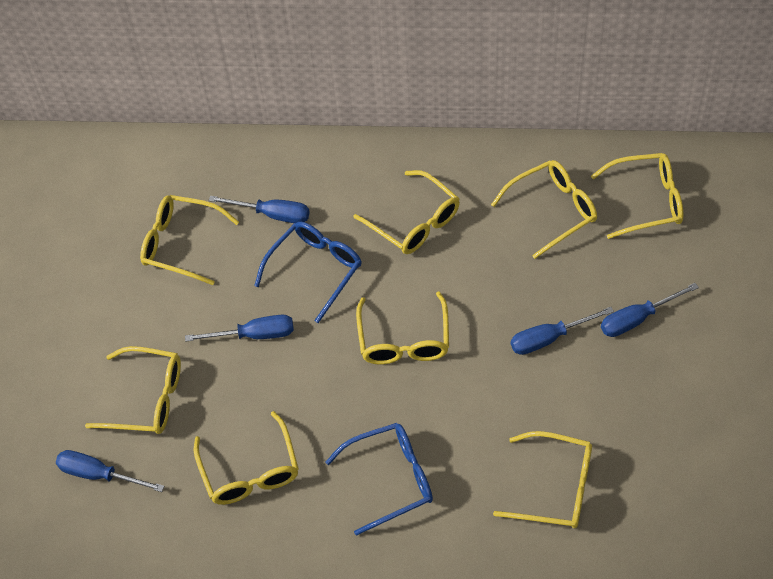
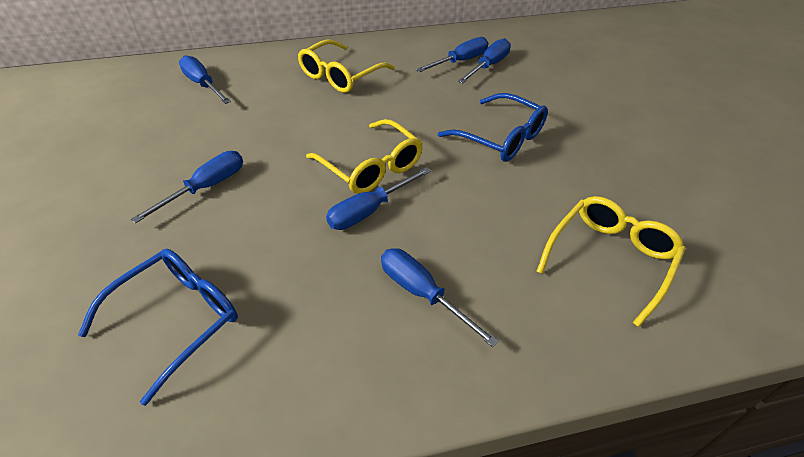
blue screwdriver: 5 -> 6
yellow glasses: 8 -> 3

